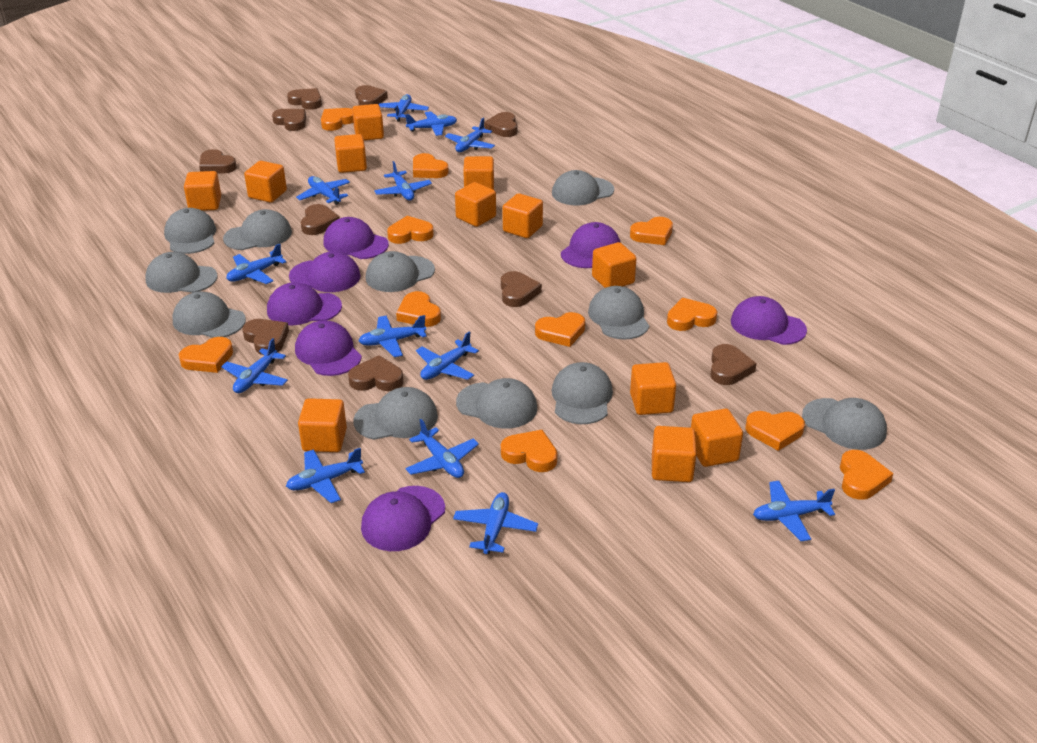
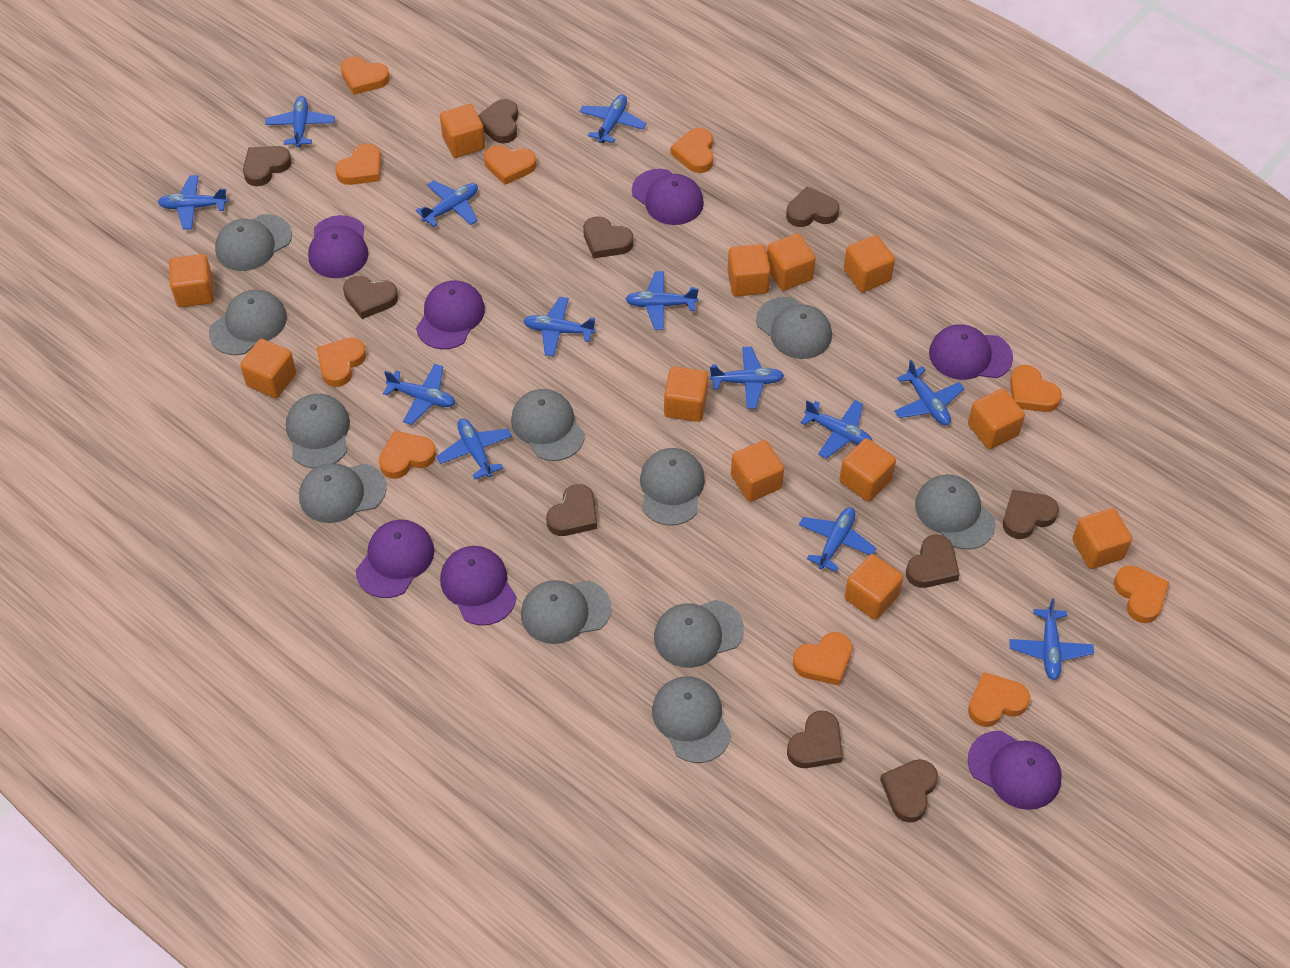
orange heart: 11 -> 10

